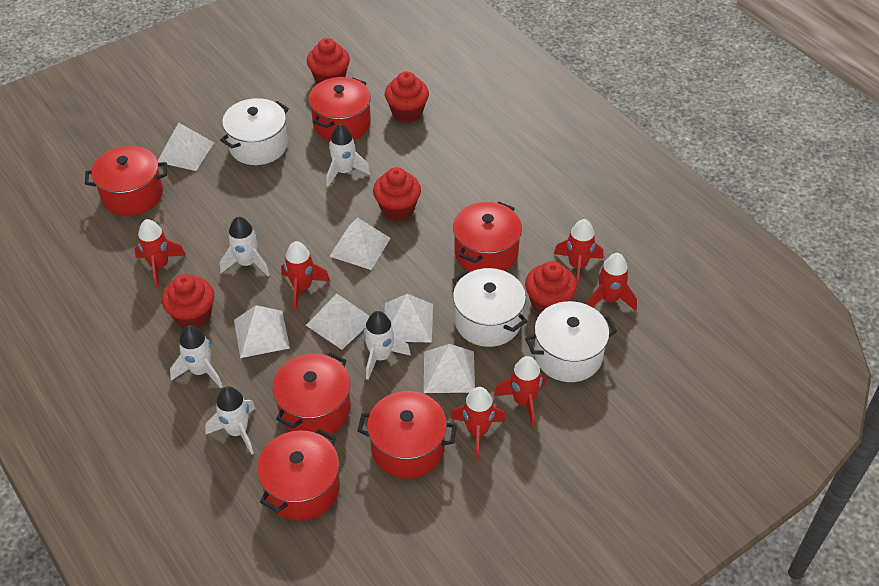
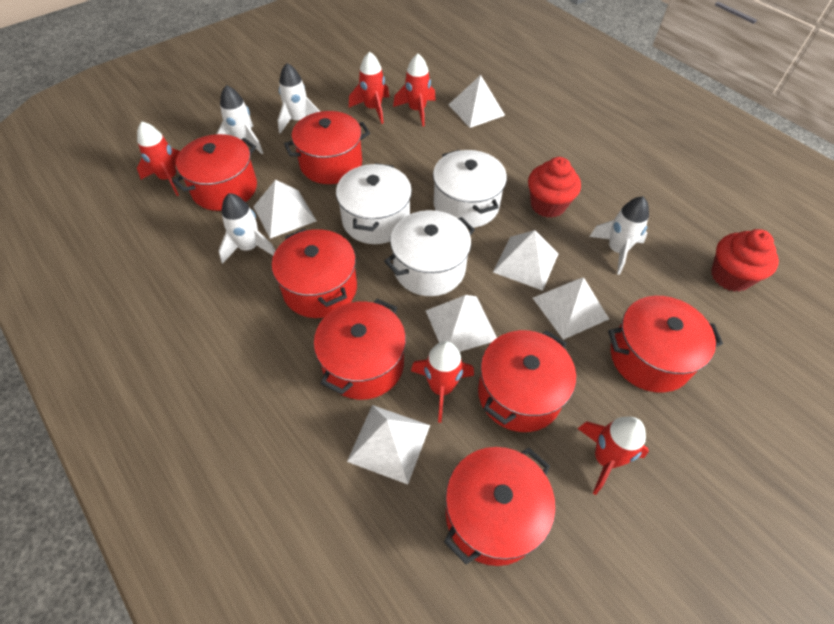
red cupcake: 5 -> 2
red pot: 6 -> 7
red rocket: 6 -> 5
white rocket: 5 -> 4

